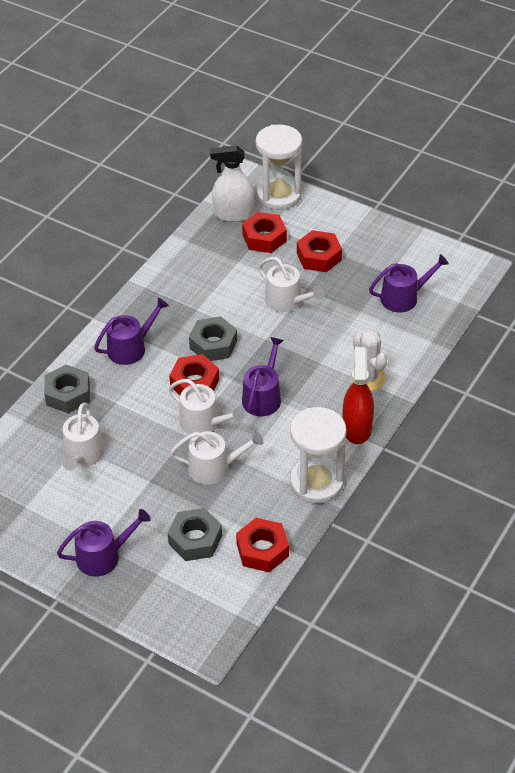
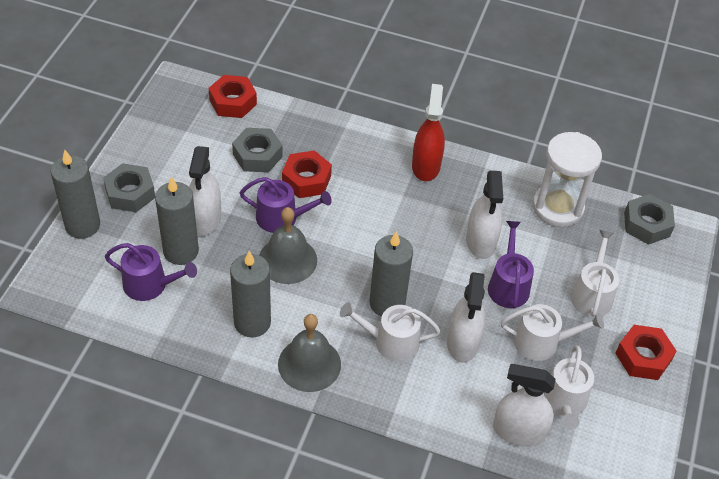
grey bell: 0 -> 2
grey candle: 0 -> 4
purple watering can: 4 -> 3
red nut: 4 -> 3
white cactus: 1 -> 0
white hourglass: 2 -> 1
white spray bottle: 1 -> 4

